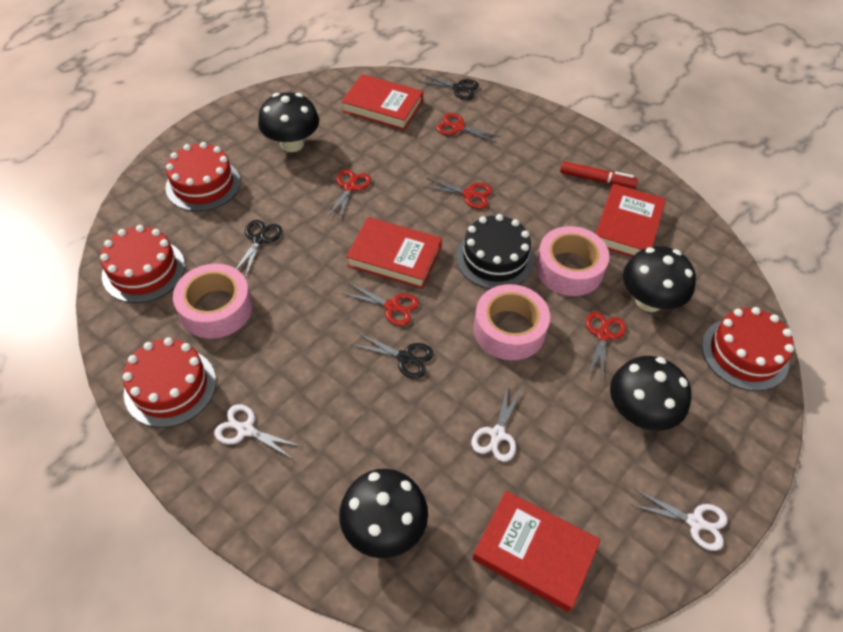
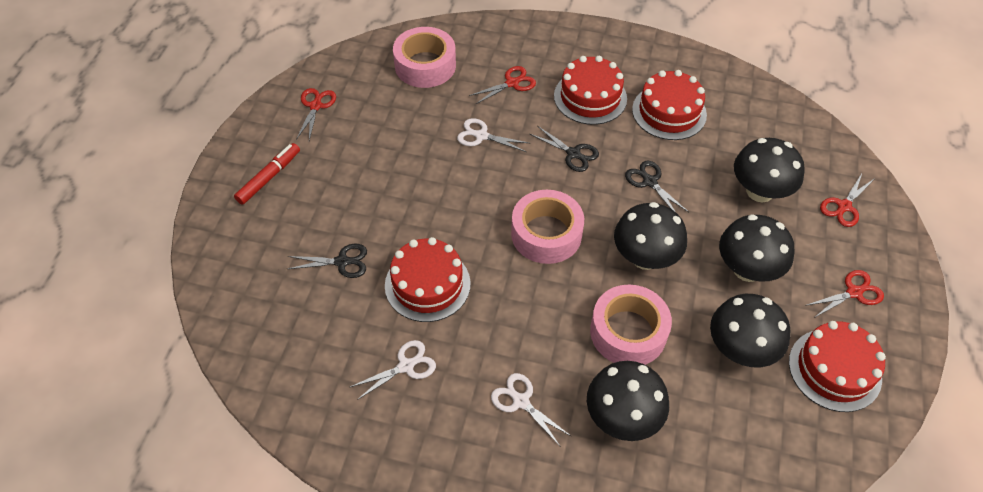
black cake: 1 -> 0
black mushroom: 4 -> 5
red book: 4 -> 0
red scissors: 5 -> 4

